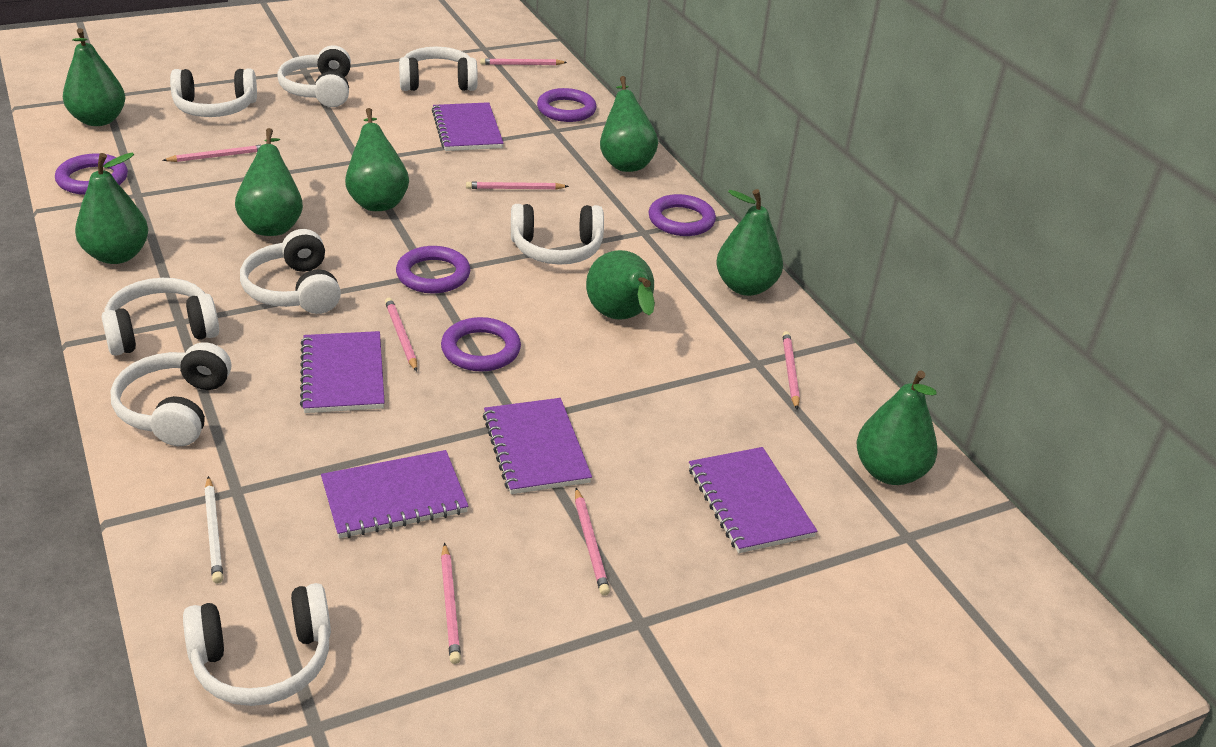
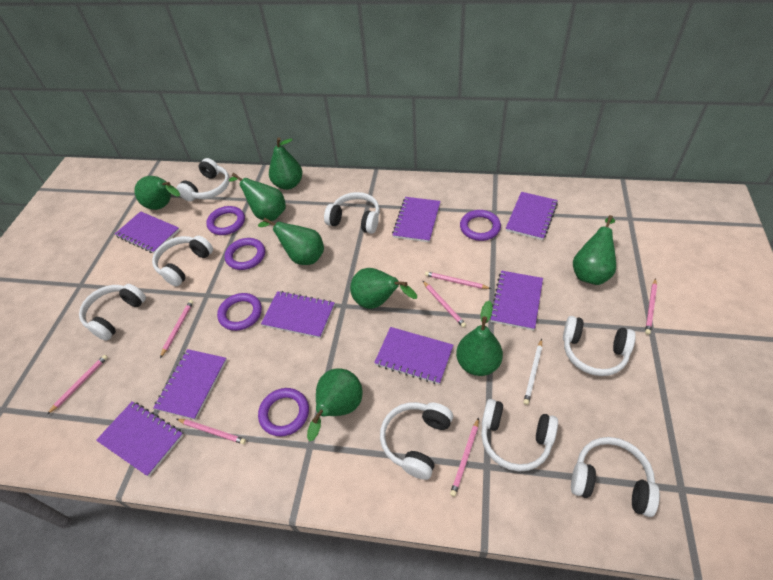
purple notebook: 5 -> 8

